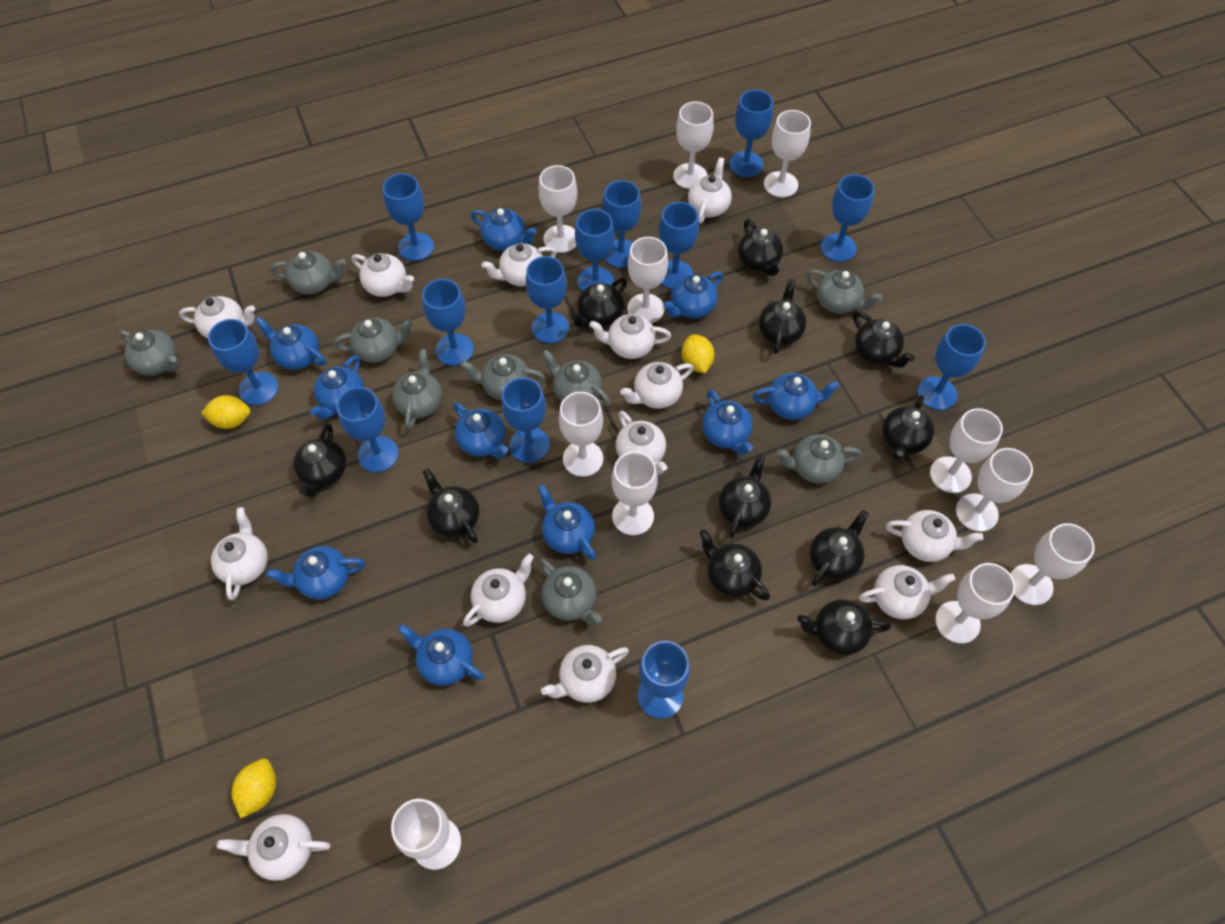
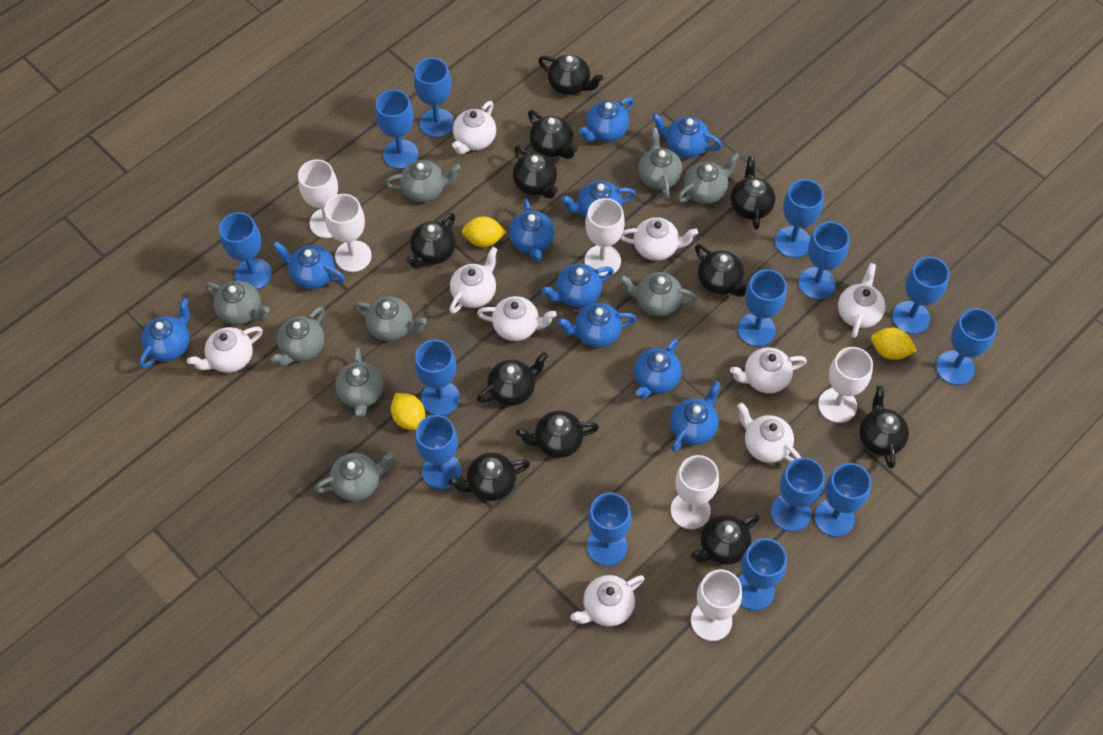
blue goblet: 13 -> 14
white goblet: 11 -> 6
white teapot: 13 -> 9

